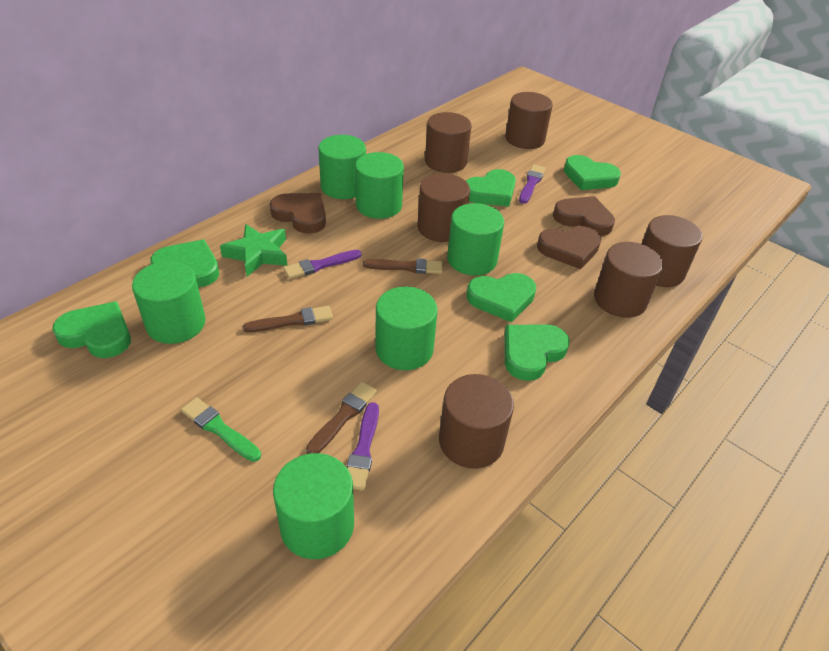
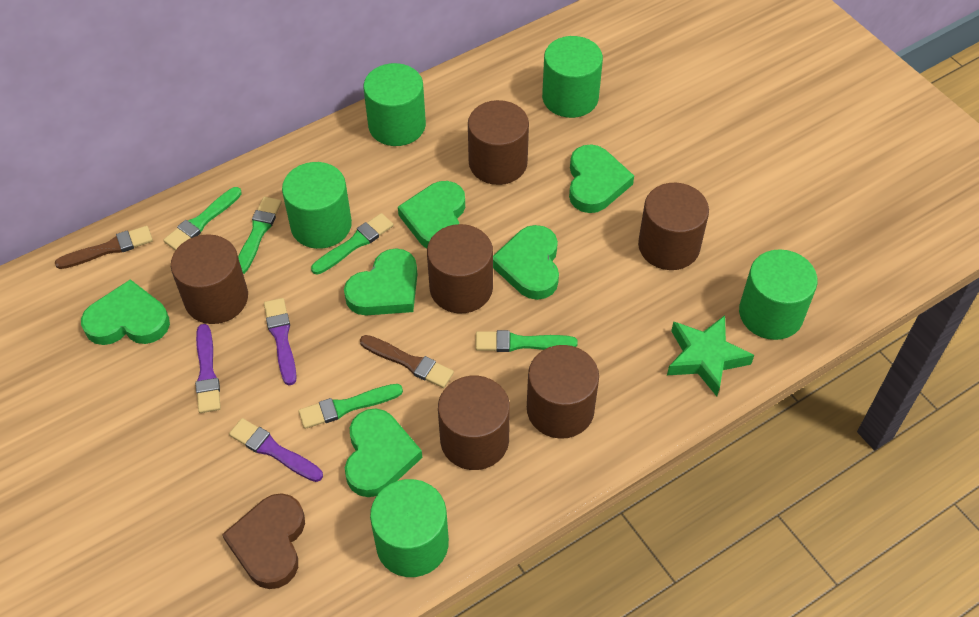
brown brush: 3 -> 2
brown heart: 3 -> 1
green brush: 1 -> 5
green cylinder: 6 -> 5

